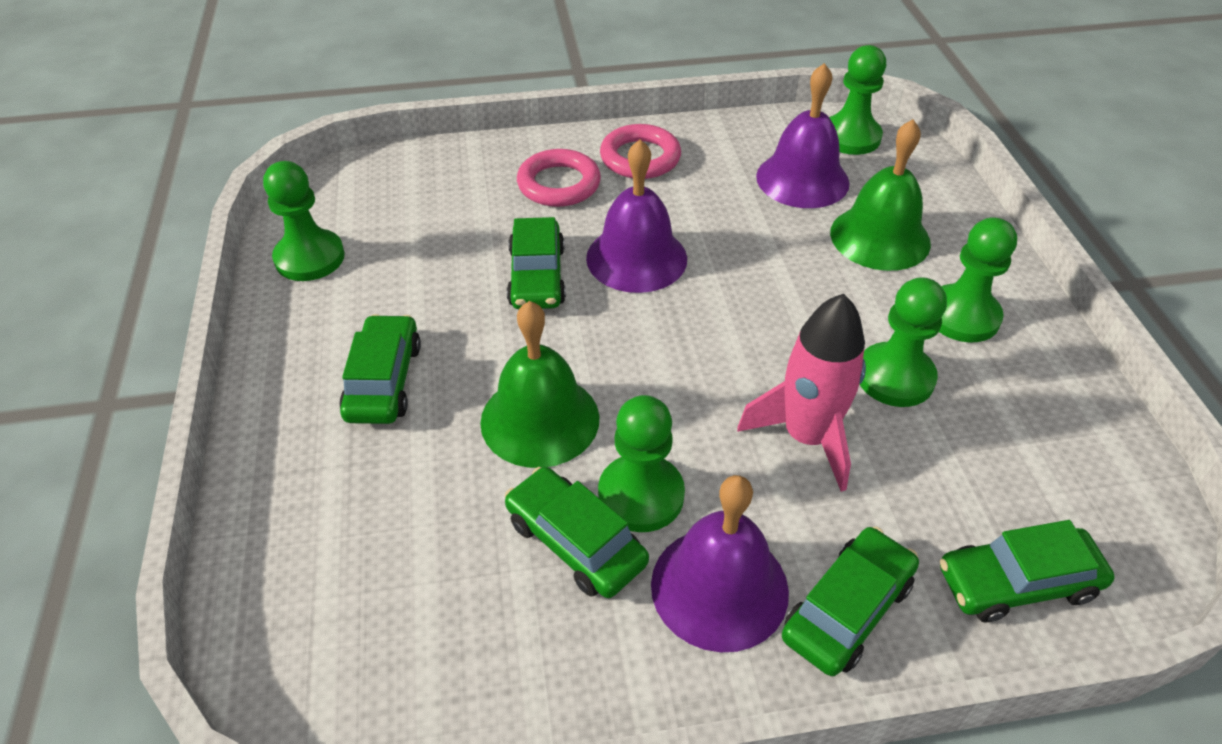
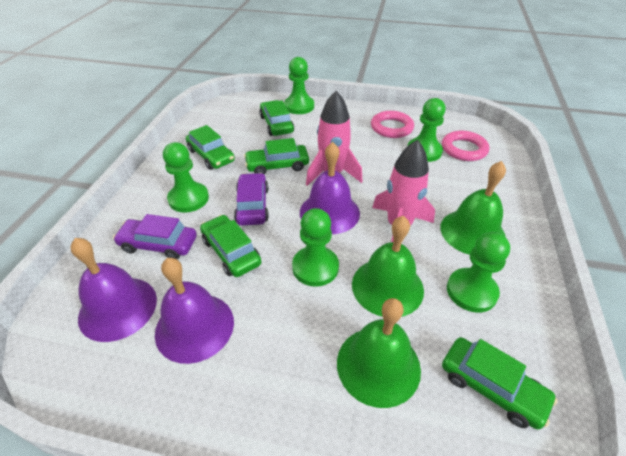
green bell: 2 -> 3
pink rocket: 1 -> 2
purple car: 0 -> 2

